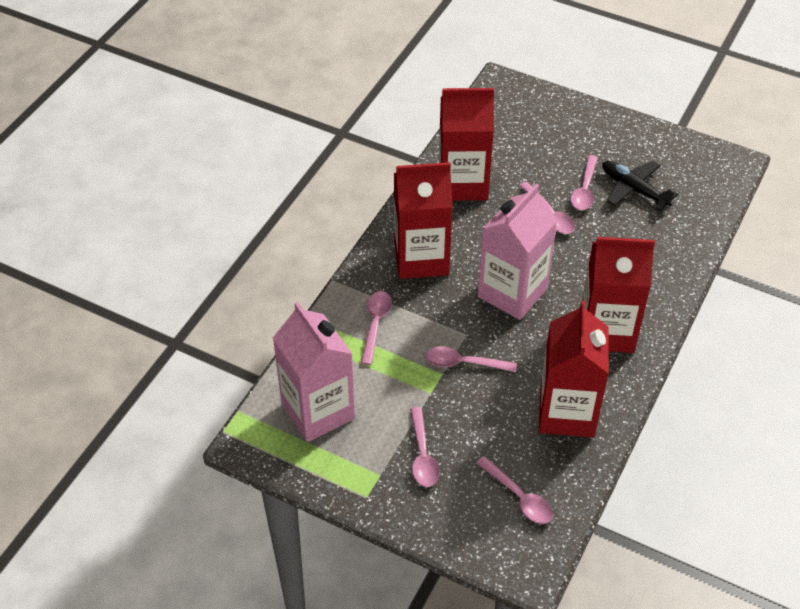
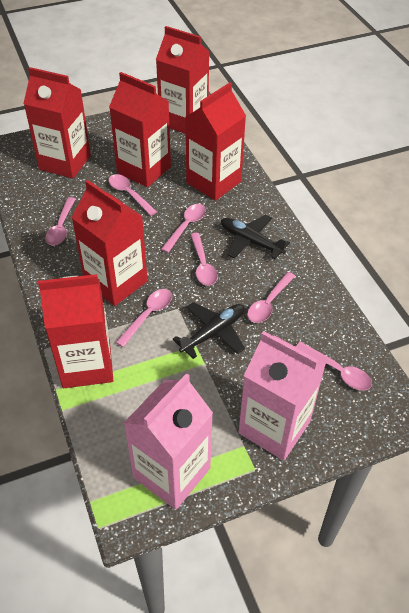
black plane: 1 -> 2
pink spoon: 6 -> 7
red carton: 4 -> 6

